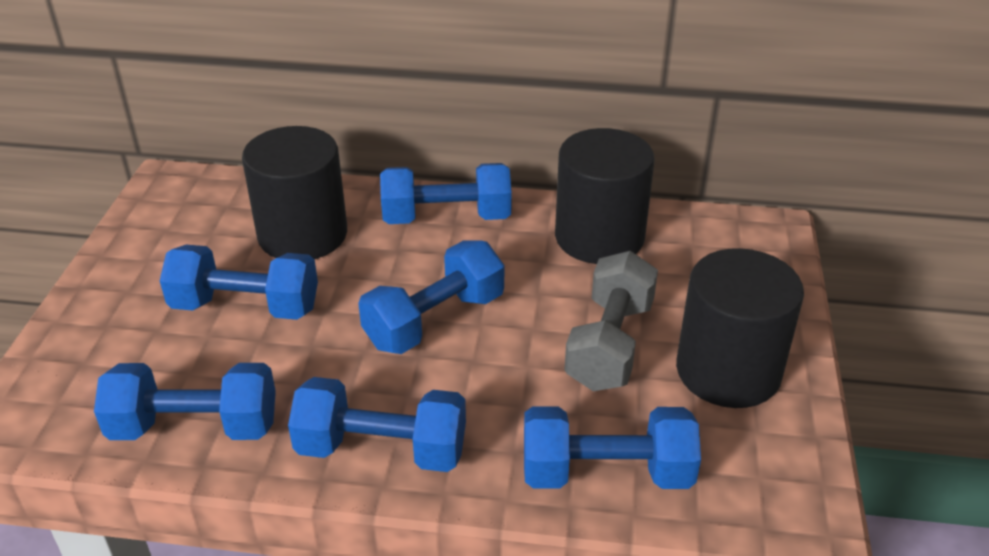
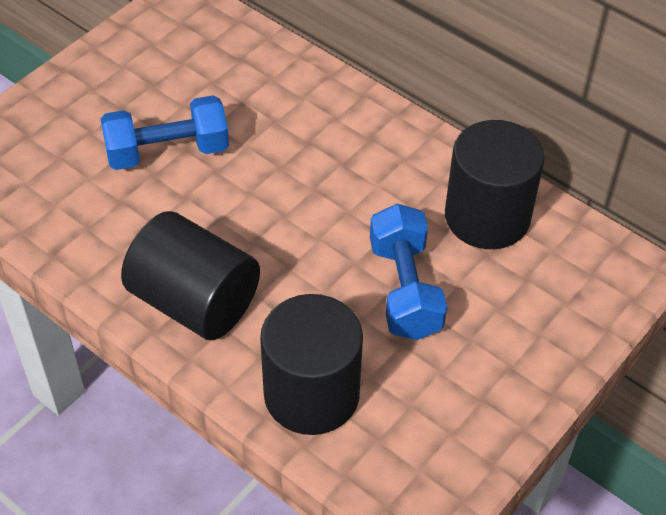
blue dumbbell: 6 -> 2
grey dumbbell: 1 -> 0

